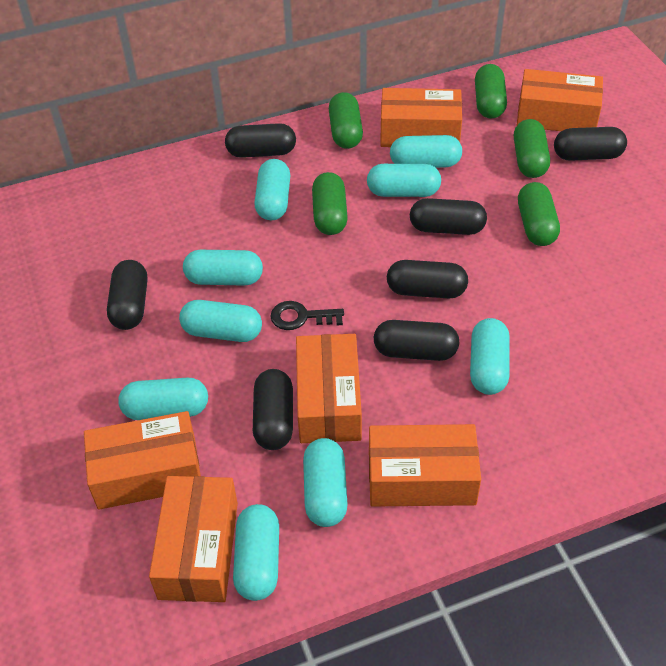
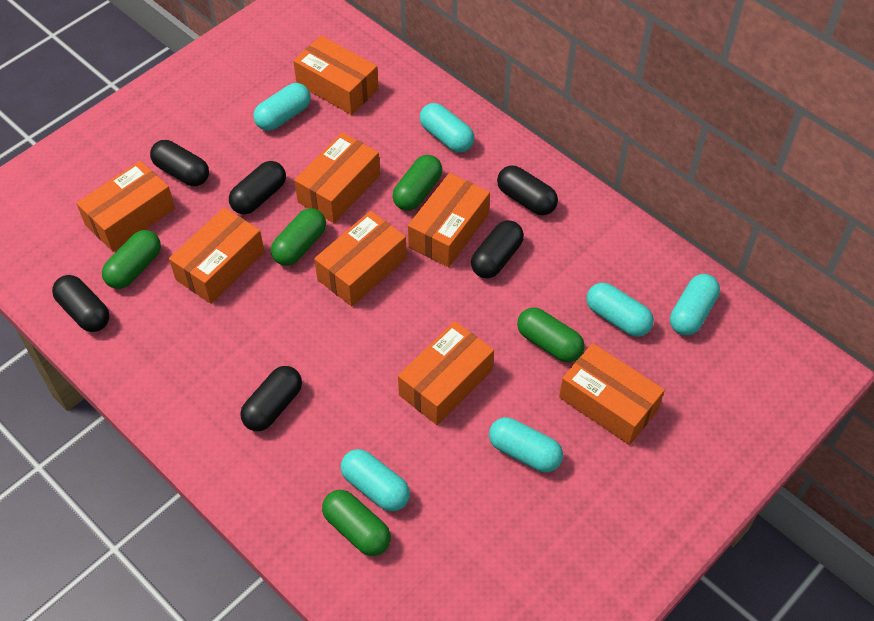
black capsule: 7 -> 6
black key: 1 -> 0
orange box: 6 -> 8
turquoise capsule: 9 -> 6

